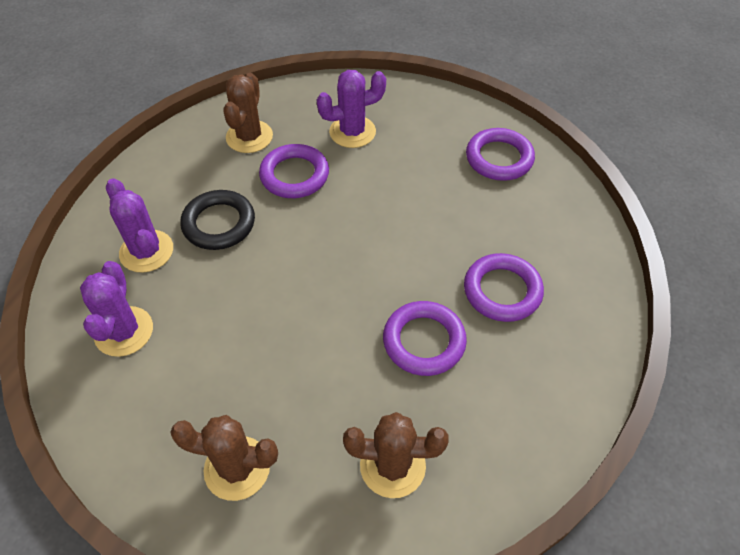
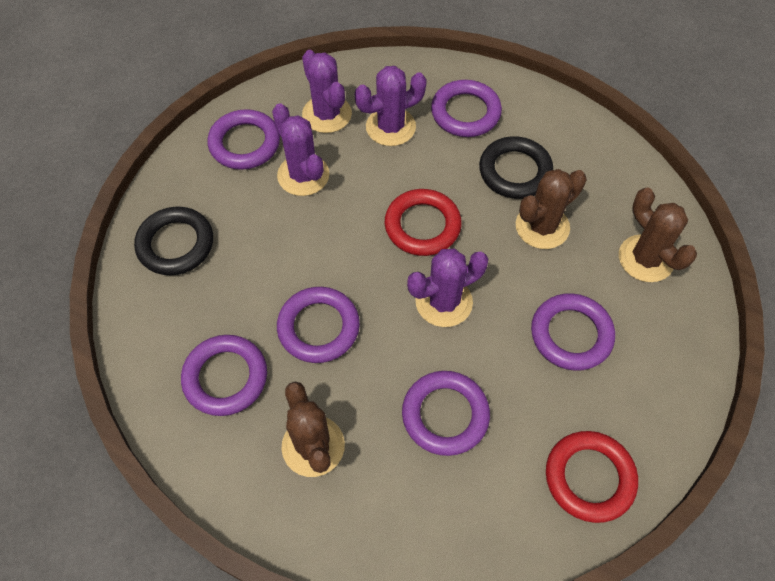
black ring: 1 -> 2
purple cactus: 3 -> 4
purple ring: 4 -> 6
red ring: 0 -> 2

